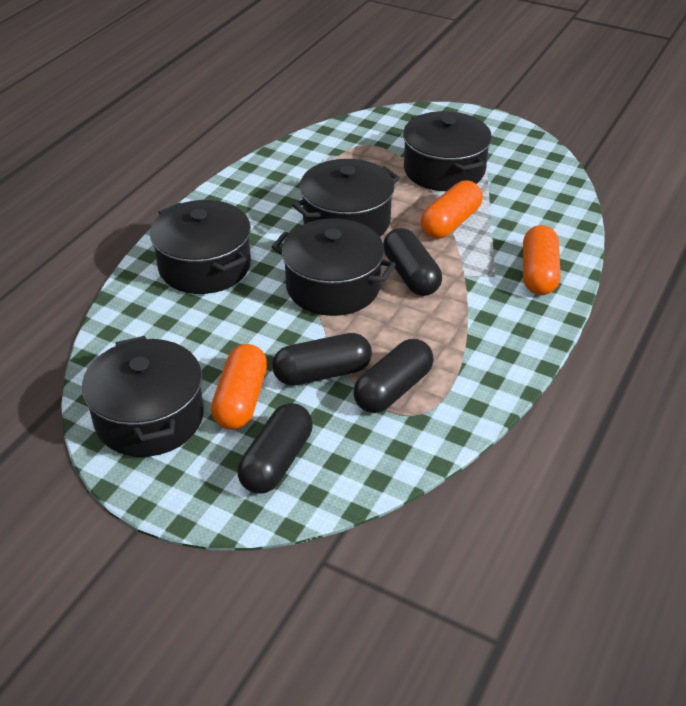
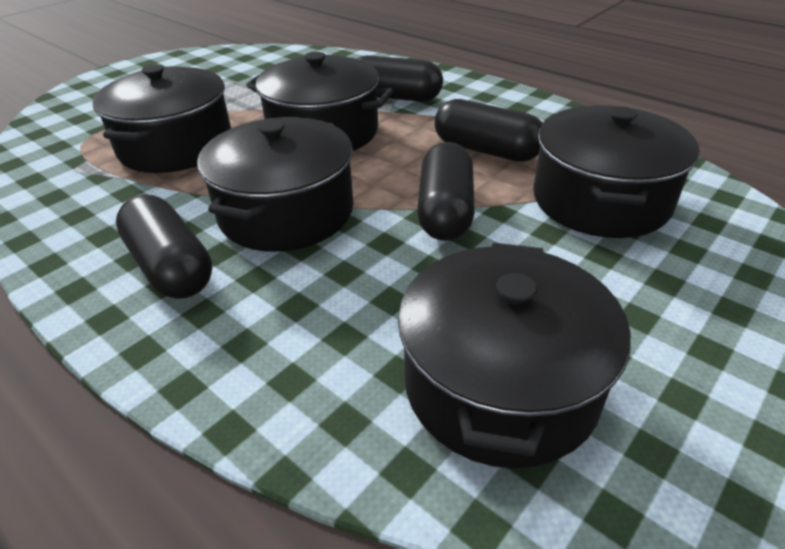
orange capsule: 3 -> 0

